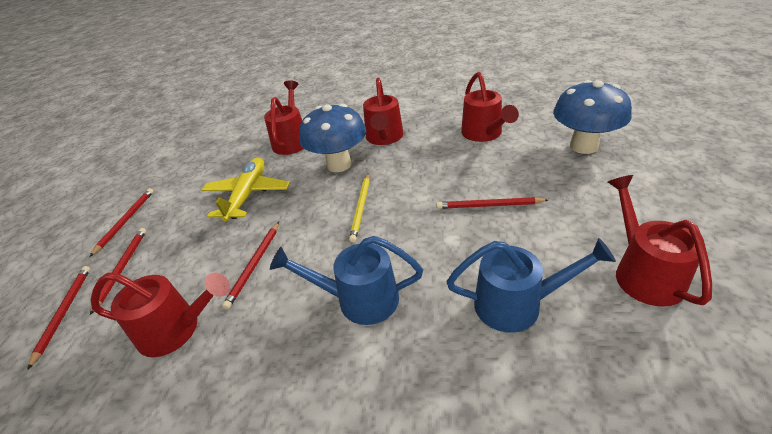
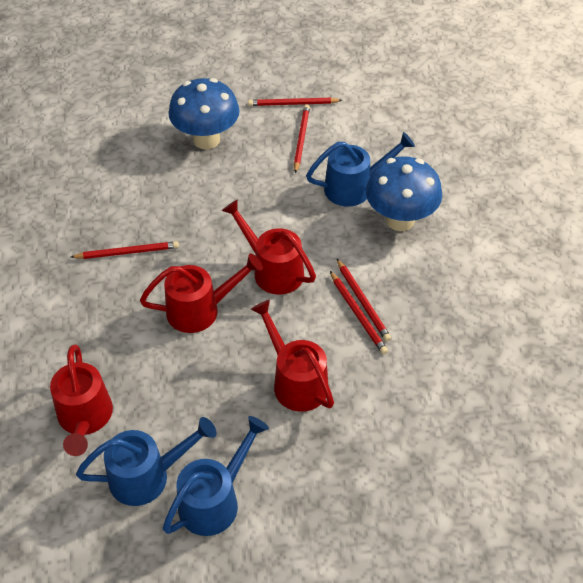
blue watering can: 2 -> 3
red watering can: 5 -> 4
yellow pencil: 1 -> 0
yellow plane: 1 -> 0

